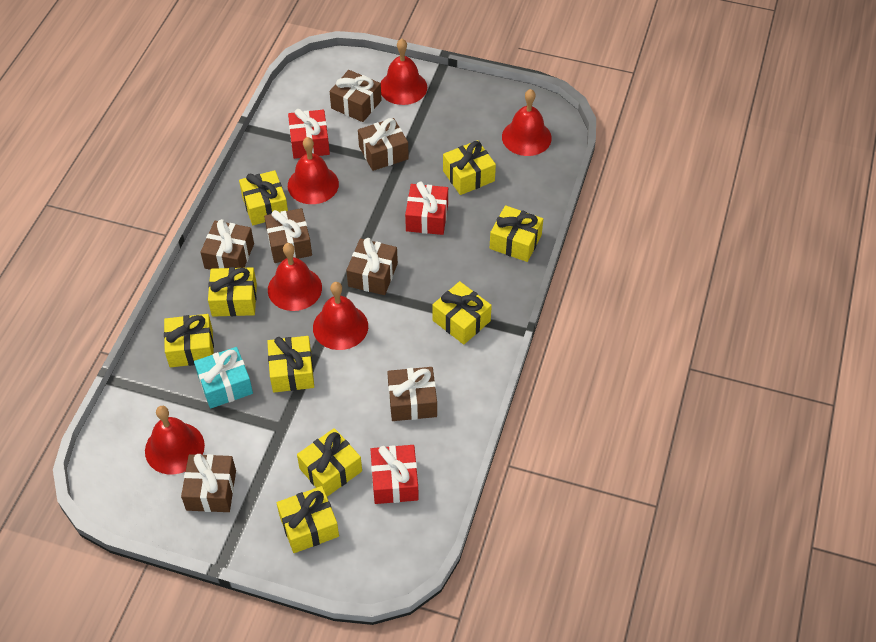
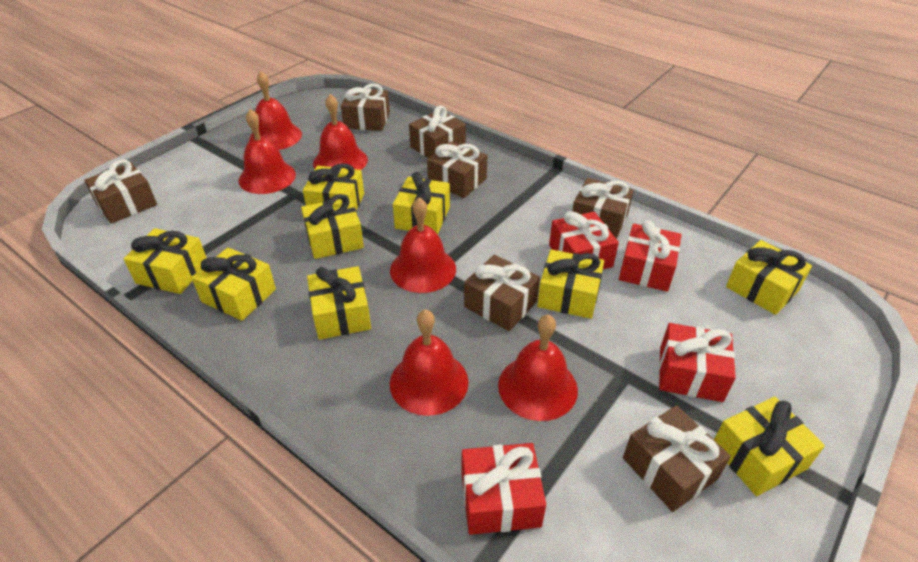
red gift: 3 -> 4
turquoise gift: 1 -> 0

